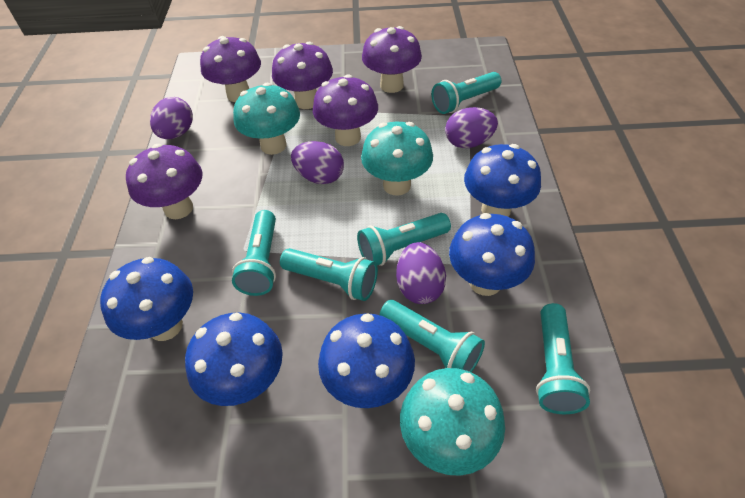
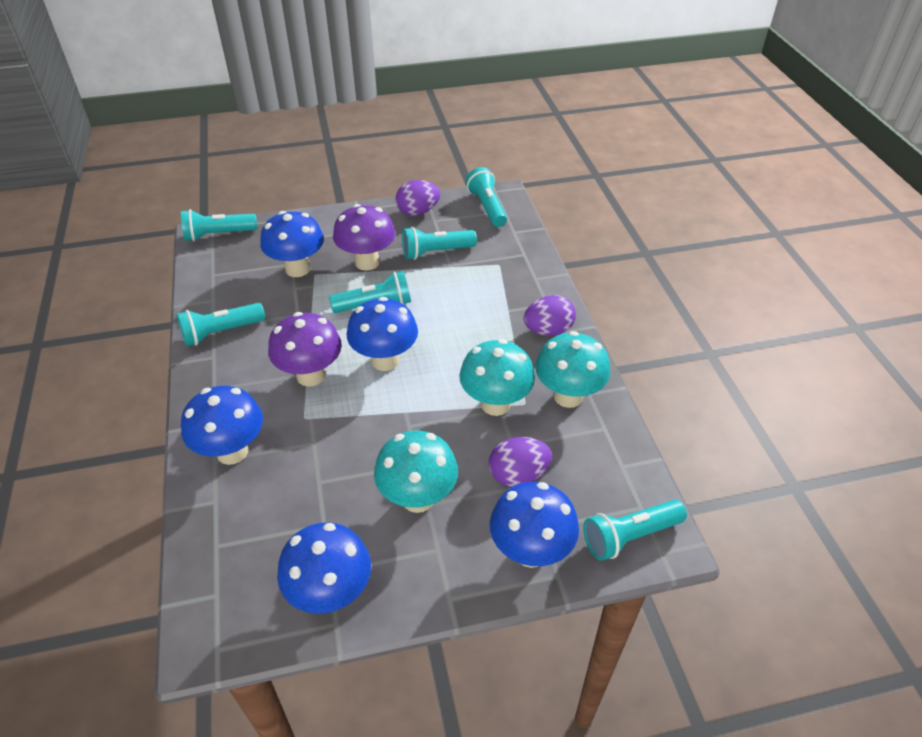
purple egg: 4 -> 3
purple mushroom: 5 -> 2

